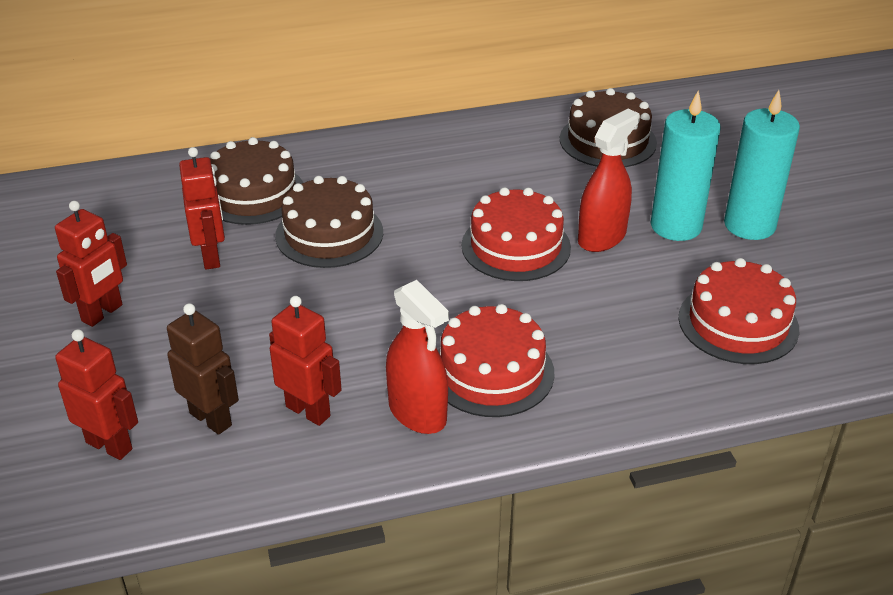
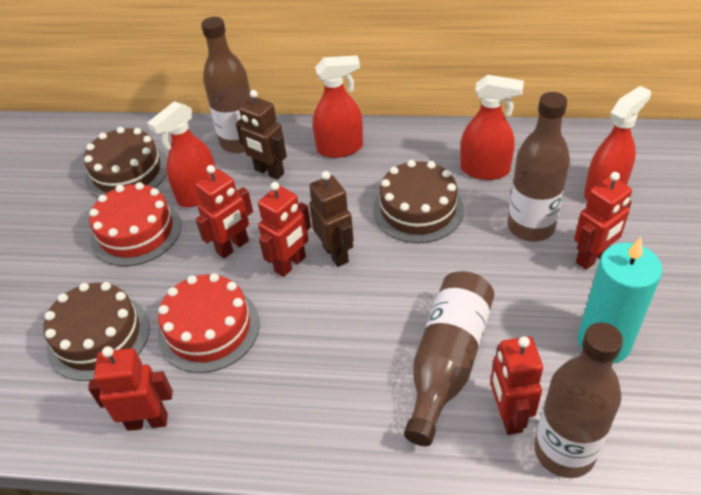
brown bottle: 0 -> 4
brown robot: 1 -> 2
red cake: 3 -> 2
red robot: 4 -> 5
red spray bottle: 2 -> 4
turquoise candle: 2 -> 1

